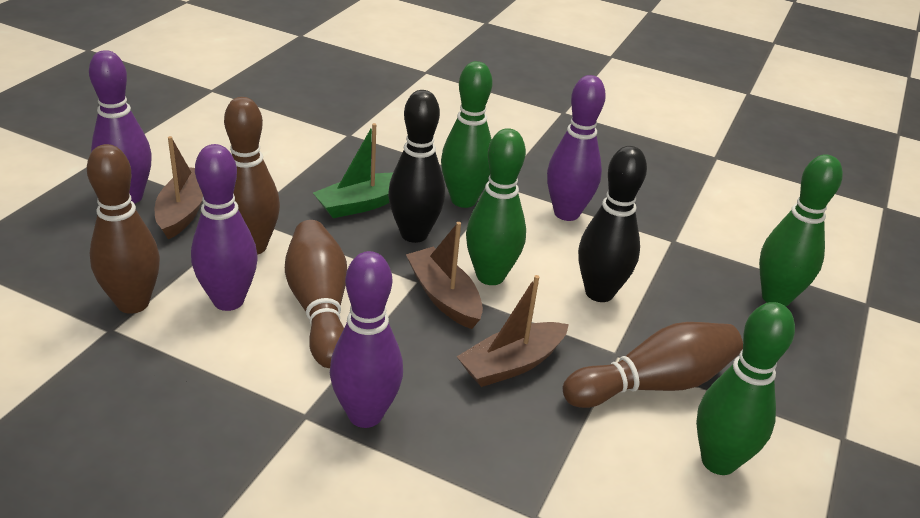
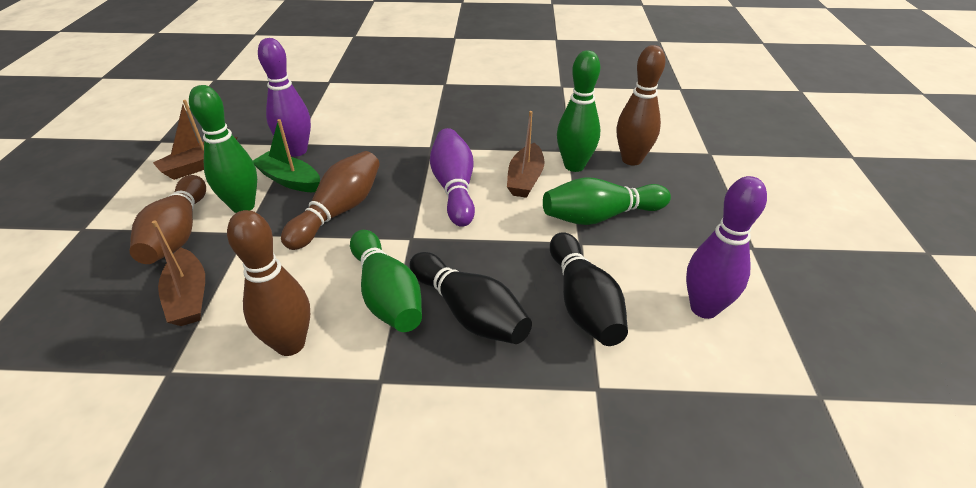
purple bowling pin: 4 -> 3

